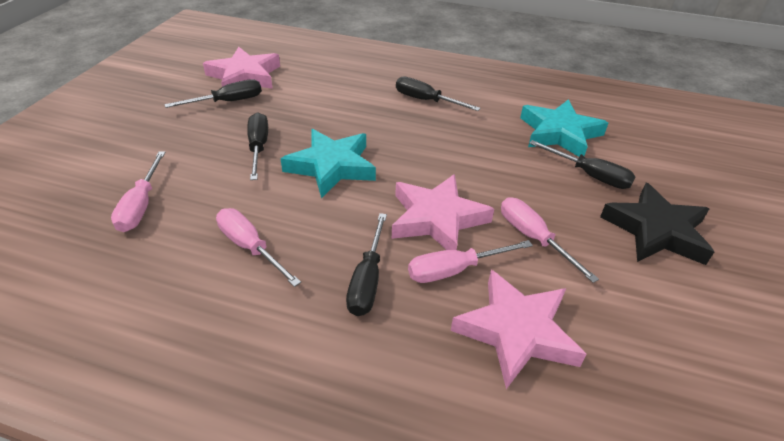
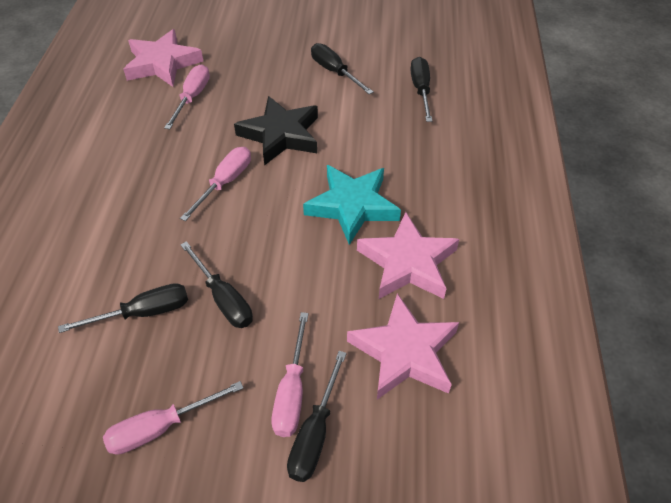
turquoise star: 2 -> 1

